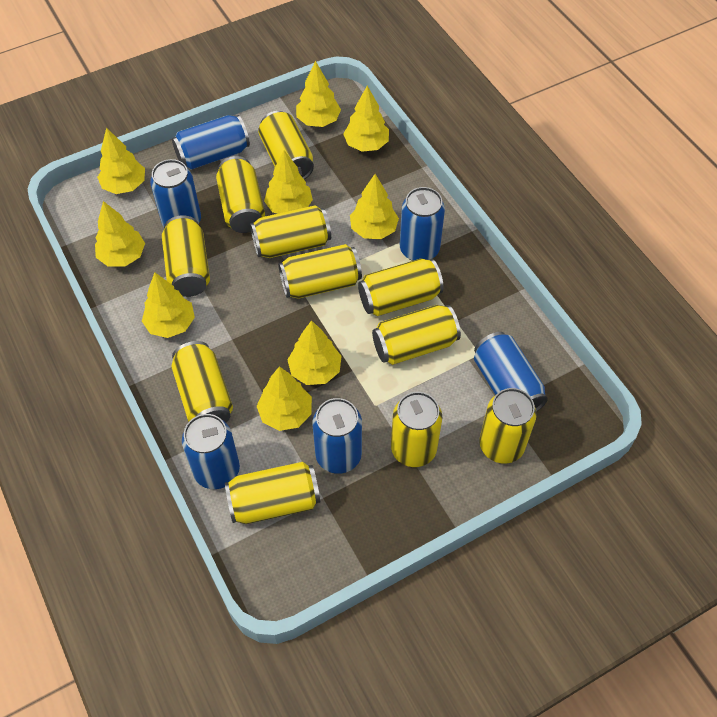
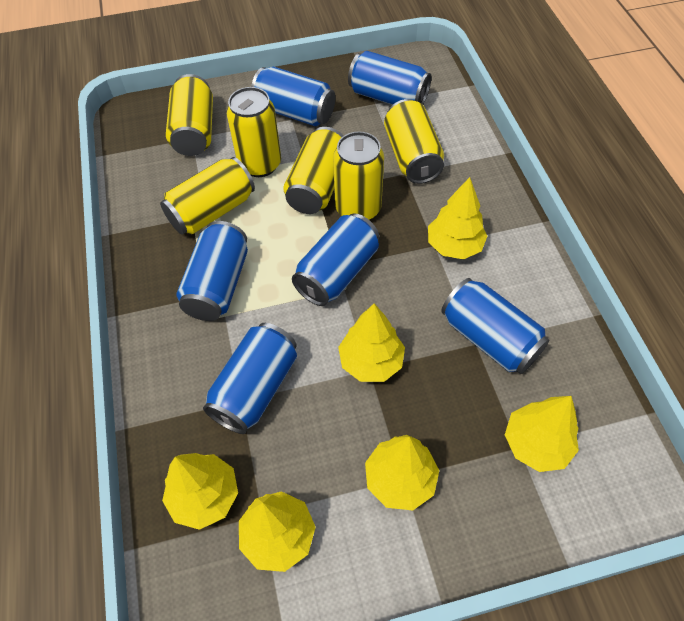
yellow can: 11 -> 6
yellow tree: 9 -> 6

